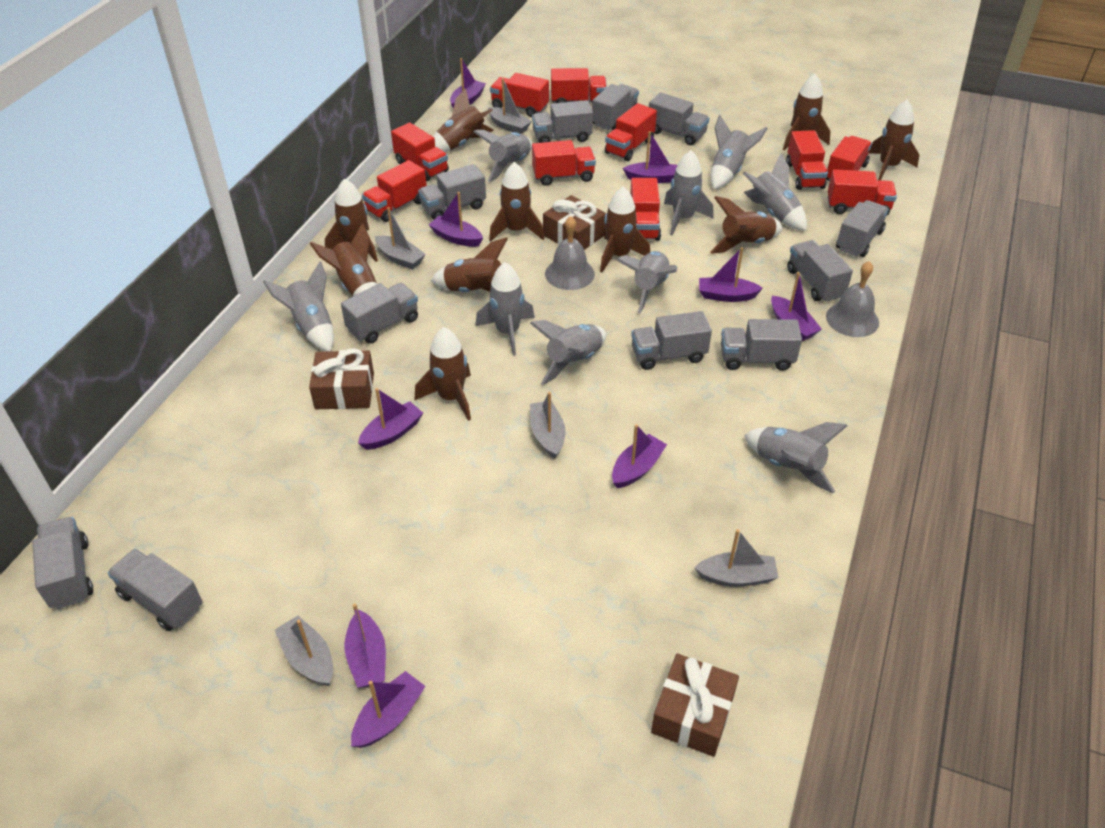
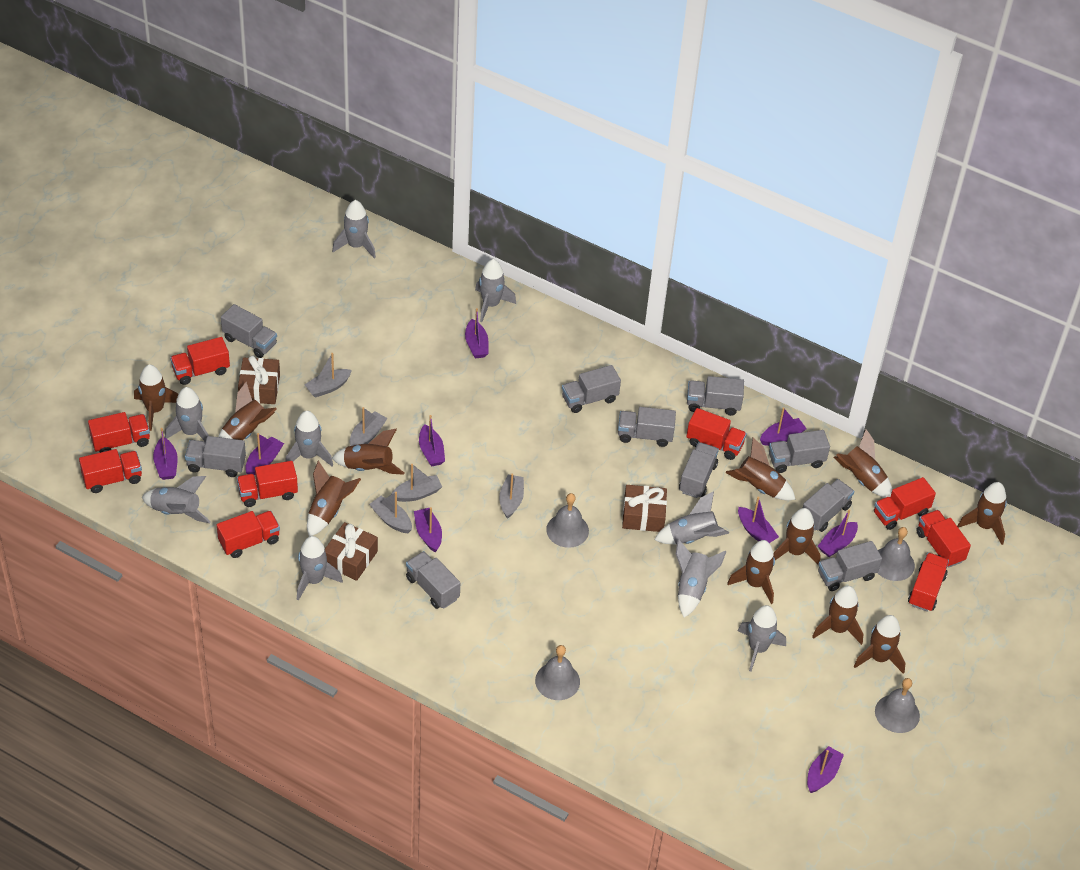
brown rocket: 10 -> 11
grey bell: 2 -> 4
grey truck: 11 -> 10
red truck: 10 -> 9

